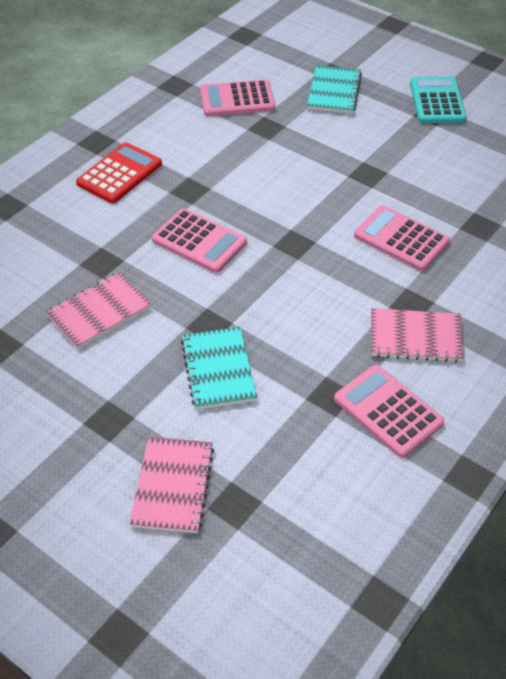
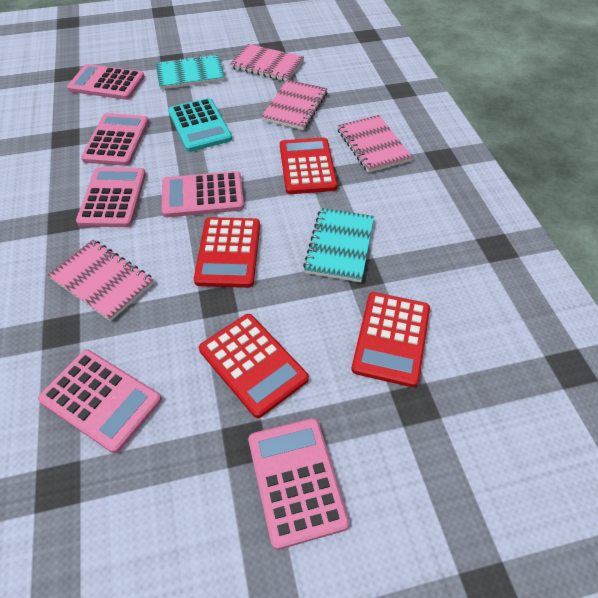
pink calculator: 4 -> 6
pink notebook: 3 -> 4
red calculator: 1 -> 4

